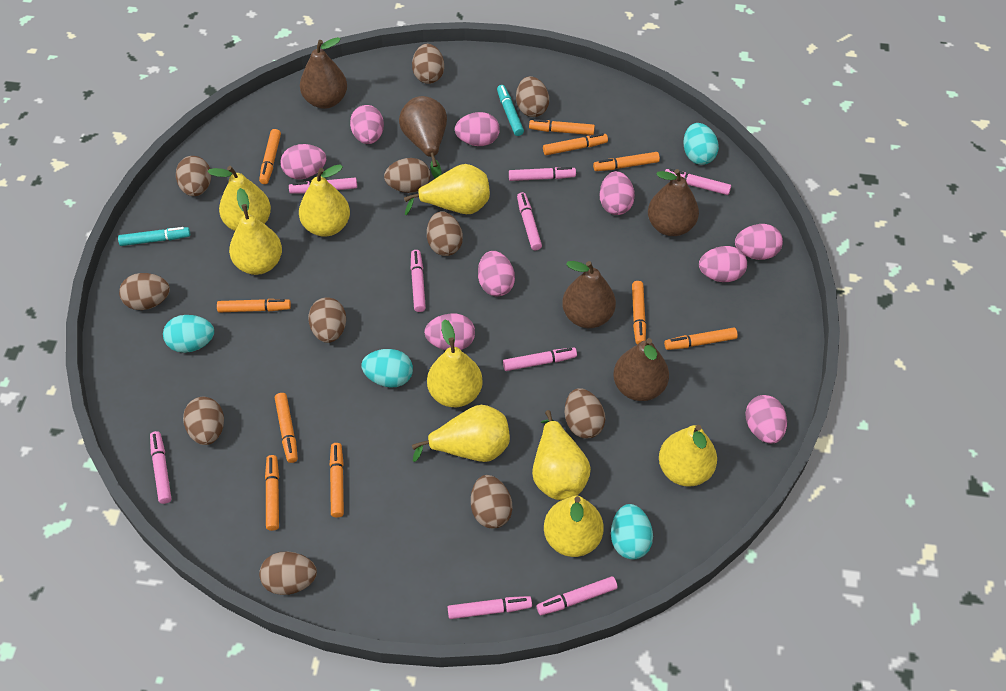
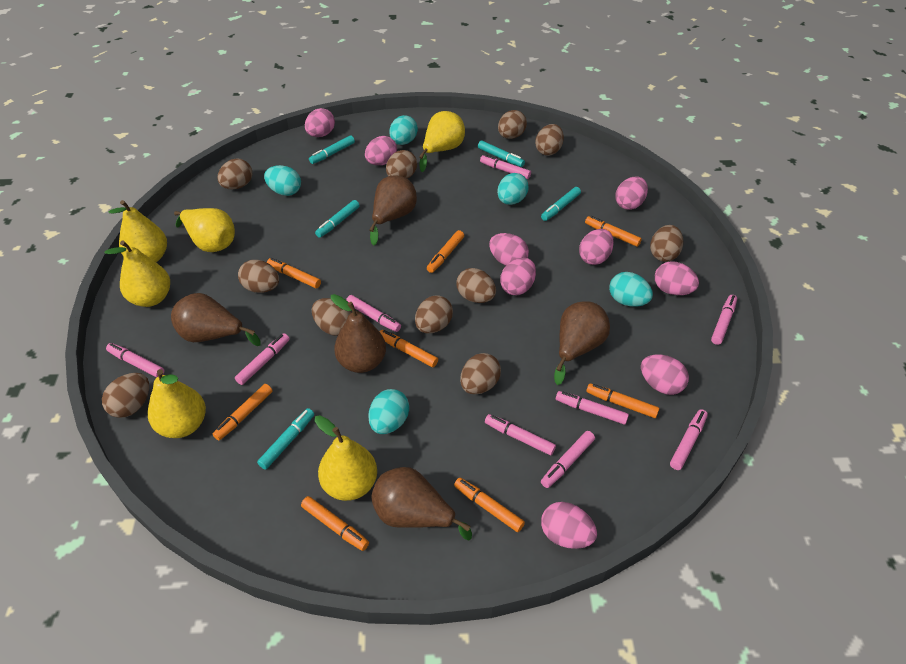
orange marker: 10 -> 8
turquoise egg: 4 -> 5
turquoise marker: 2 -> 5
yellow pear: 9 -> 6

